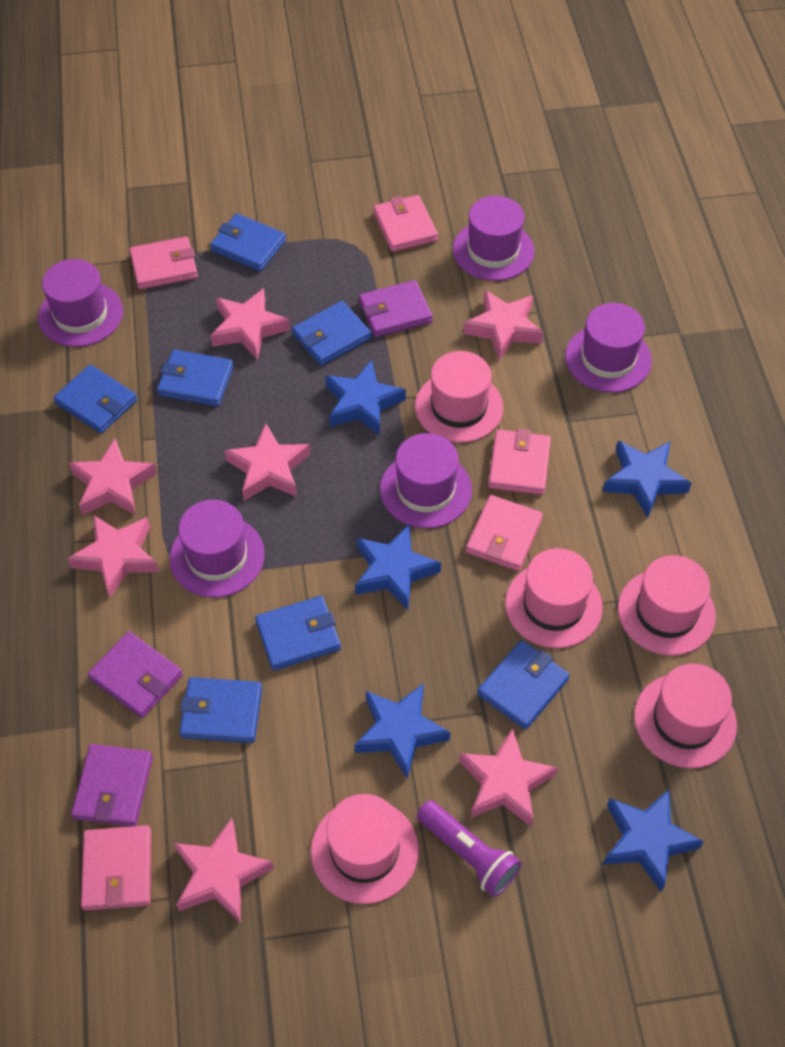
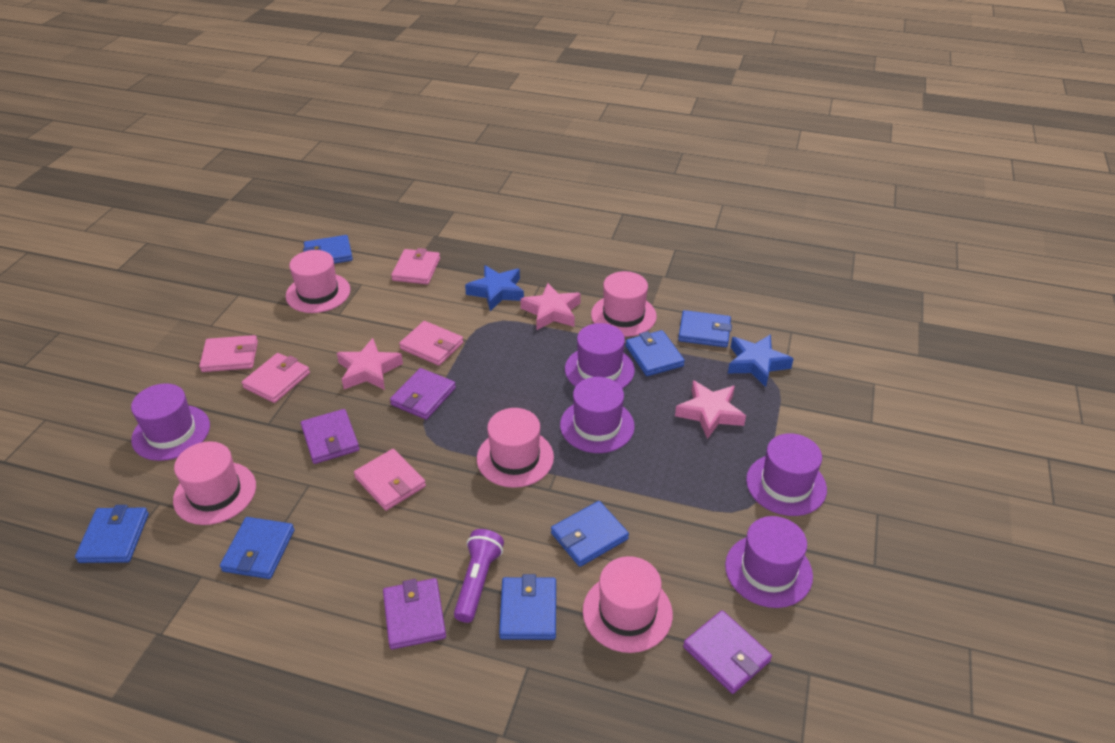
blue star: 5 -> 2
pink star: 7 -> 3
purple wallet: 3 -> 4

